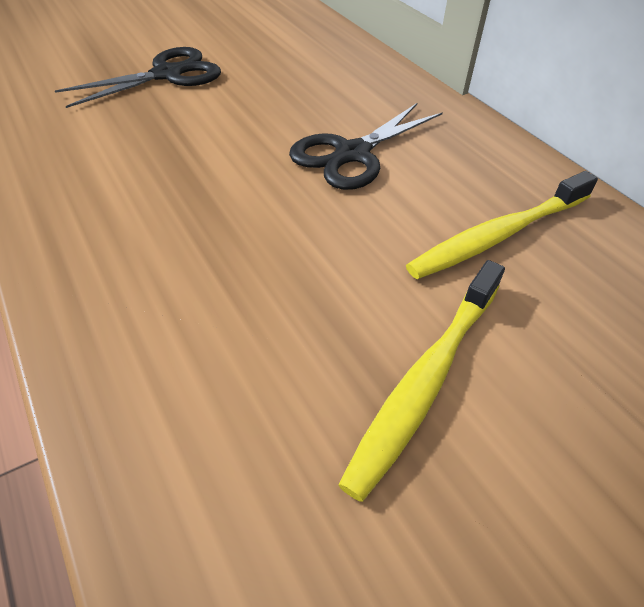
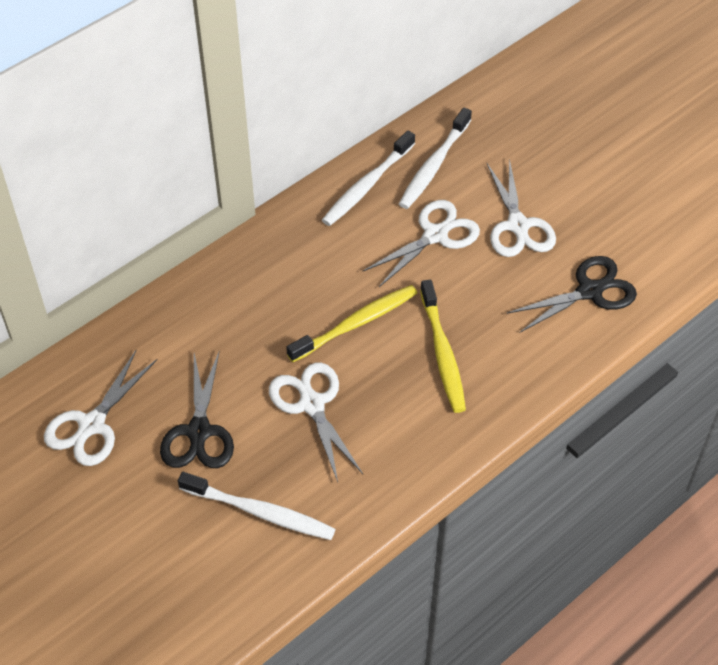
white scissors: 0 -> 4
white toothbrush: 0 -> 3

